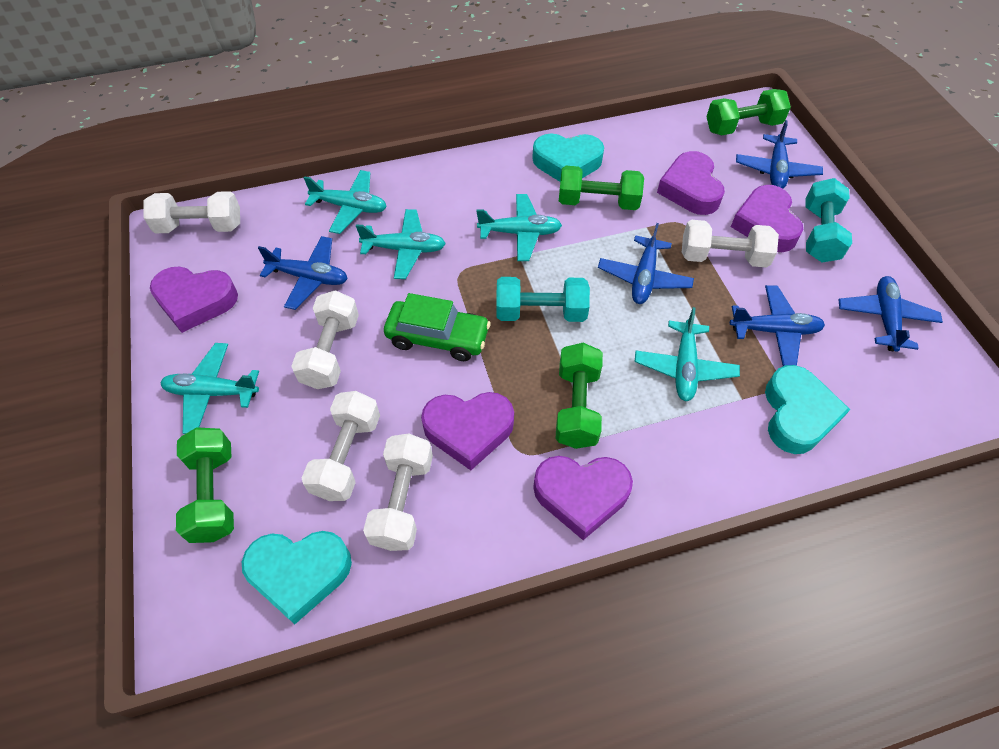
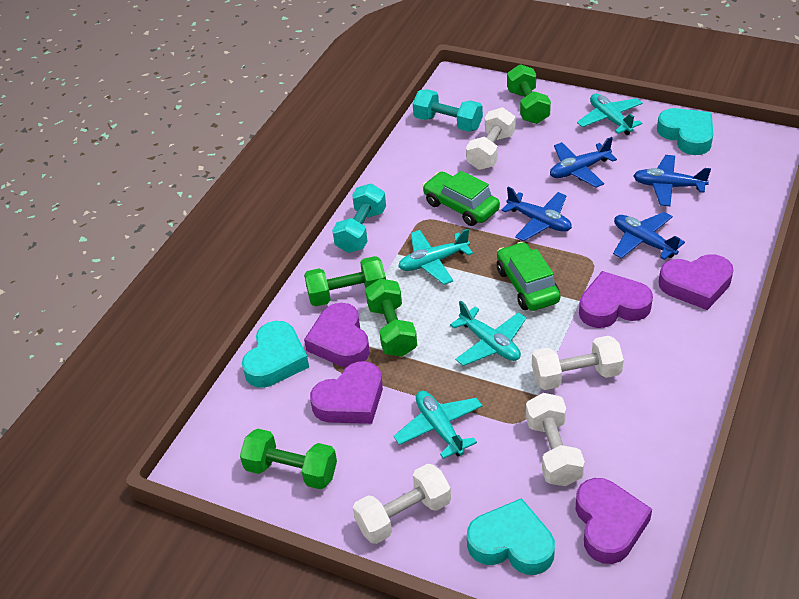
blue plane: 5 -> 4
green car: 1 -> 2
turquoise plane: 5 -> 4
white dumbbell: 5 -> 4

